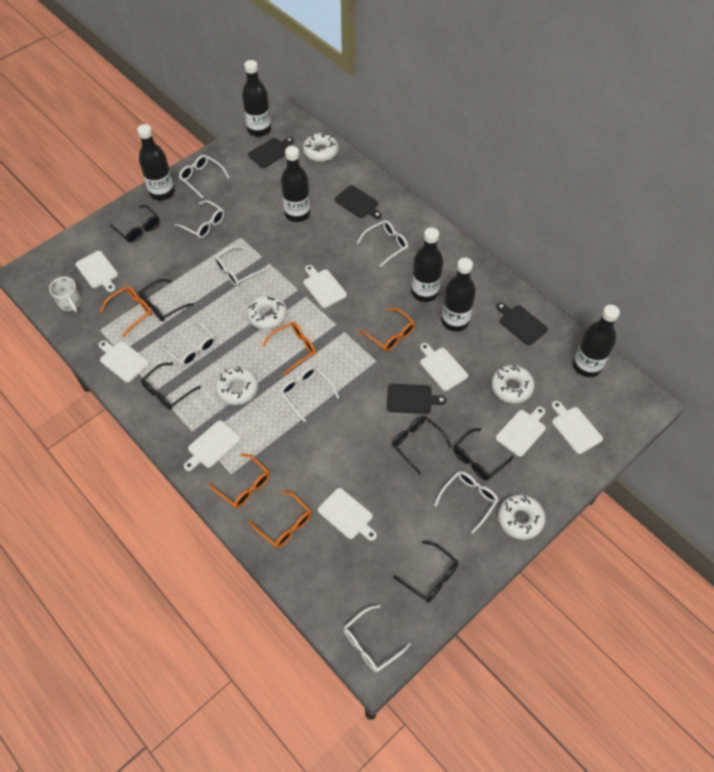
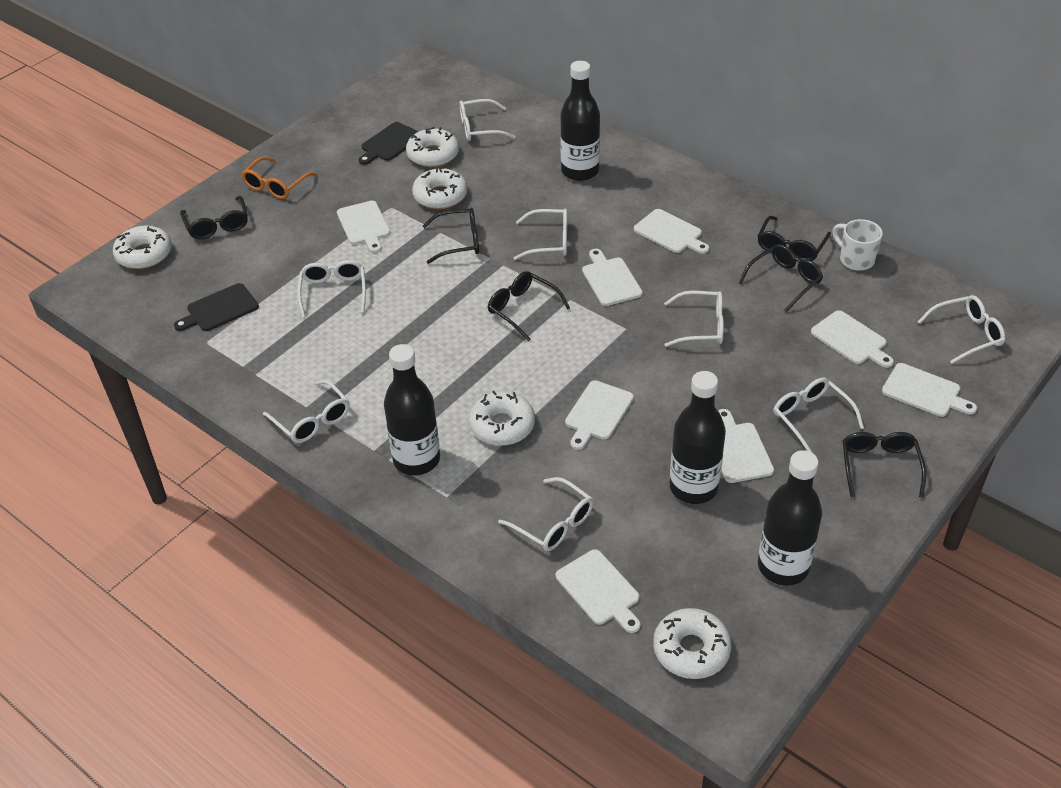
black bottle: 6 -> 4
black cutting board: 4 -> 2
orange glasses: 5 -> 1

